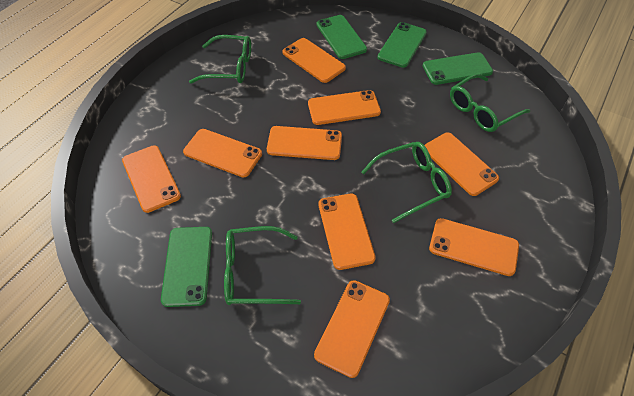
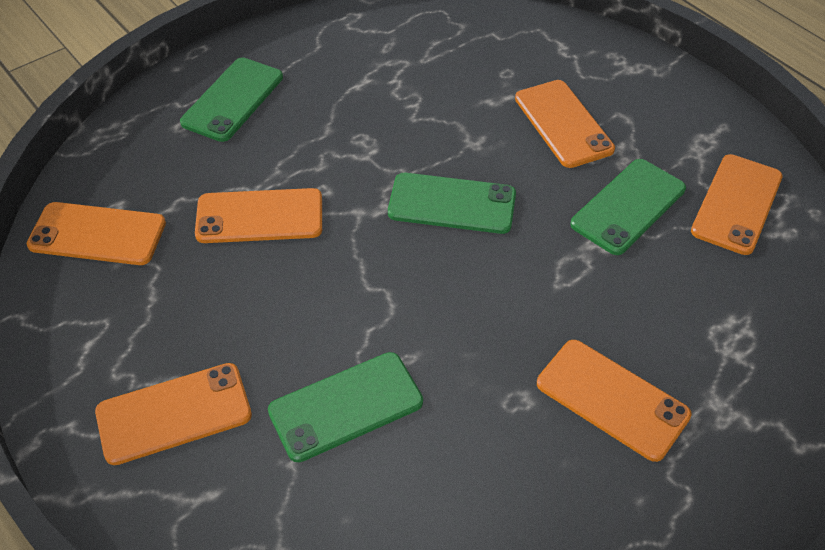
green glasses: 4 -> 0
orange phone: 9 -> 6

